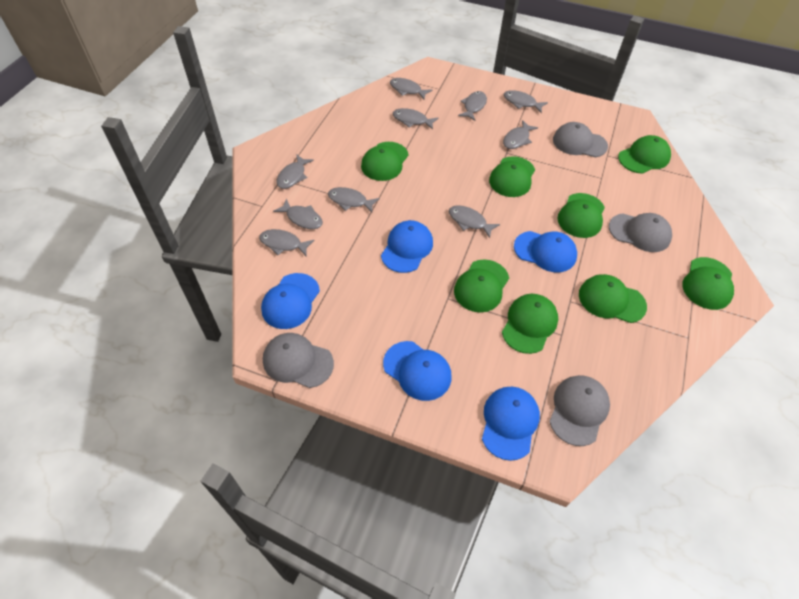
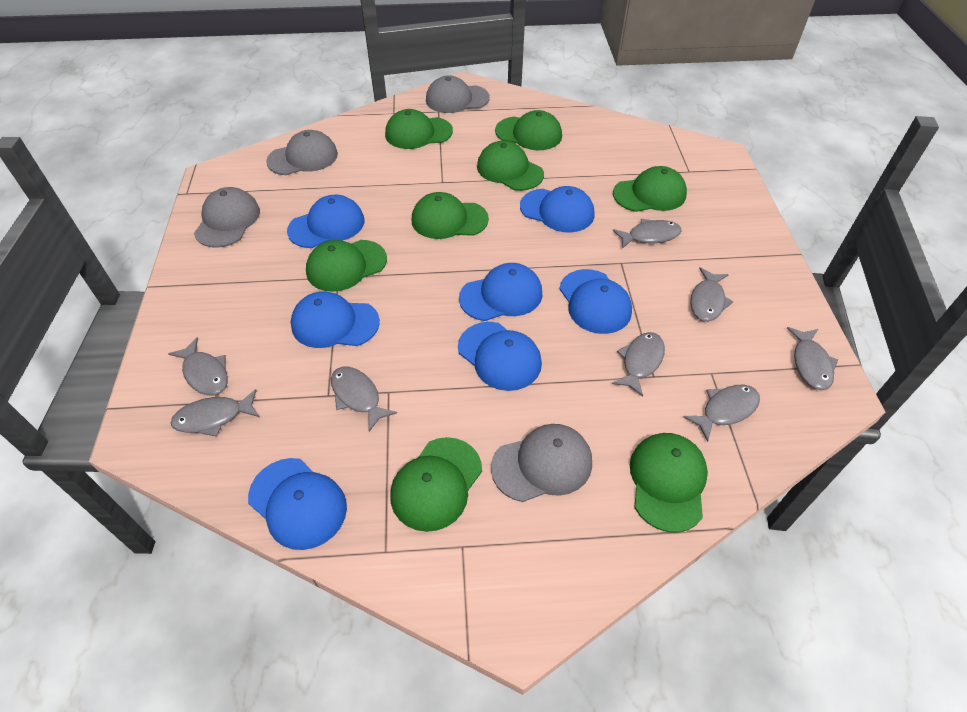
blue cap: 5 -> 7
grey fish: 10 -> 8

